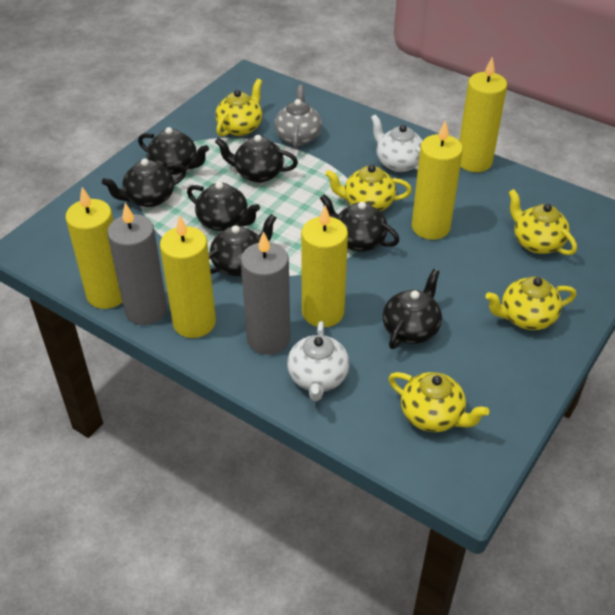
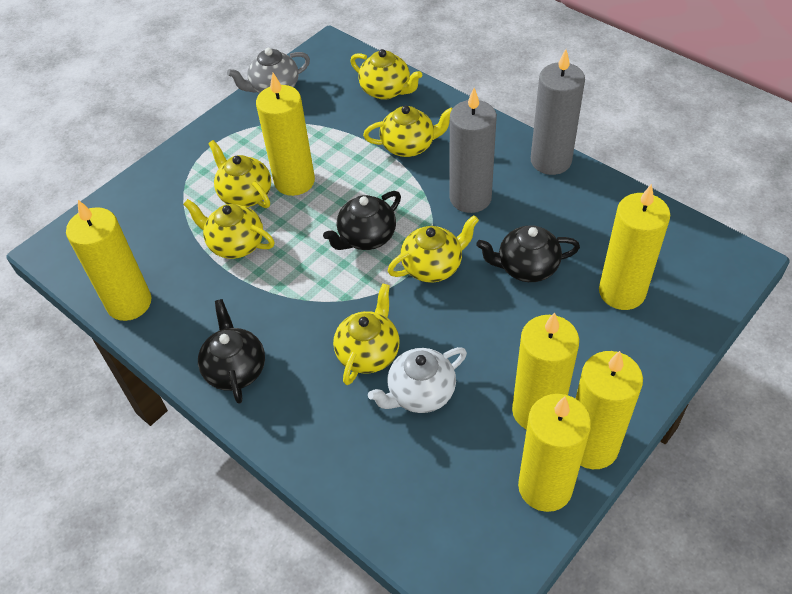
black teapot: 7 -> 3
white teapot: 2 -> 1
yellow candle: 5 -> 6
yellow teapot: 5 -> 6

